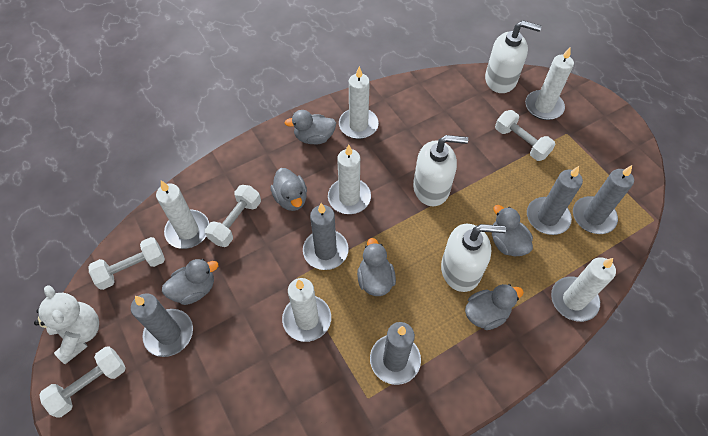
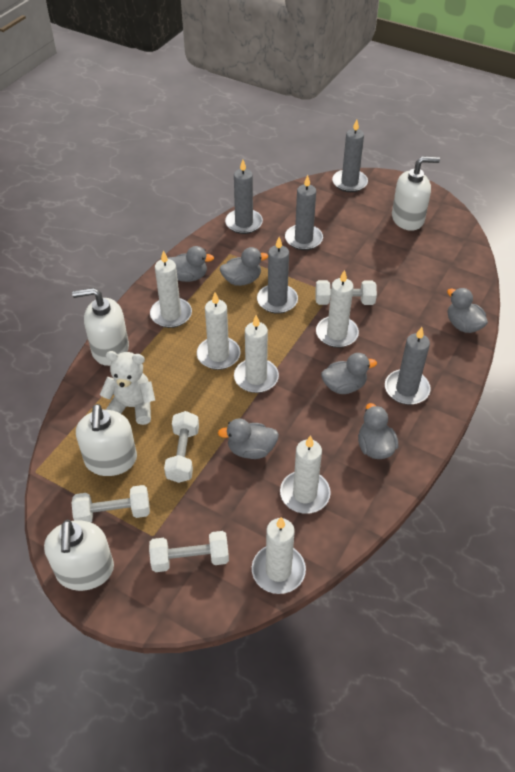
white soap dispenser: 3 -> 4

